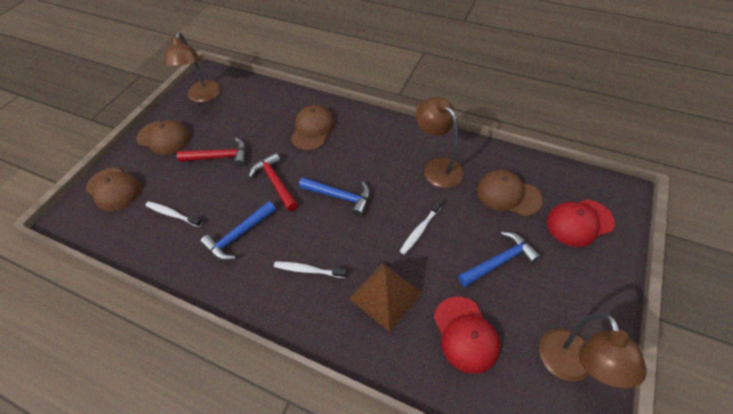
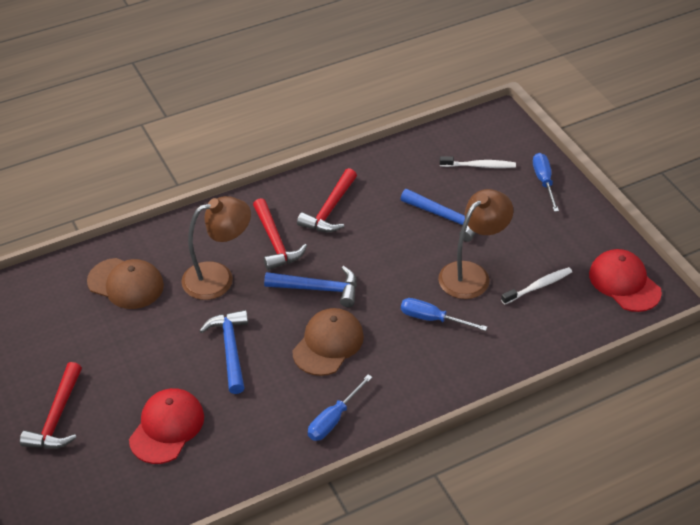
blue screwdriver: 0 -> 3
brown cap: 4 -> 2
brown lamp: 3 -> 2
brown pyramid: 1 -> 0
red hammer: 2 -> 3
white toothbrush: 3 -> 2

